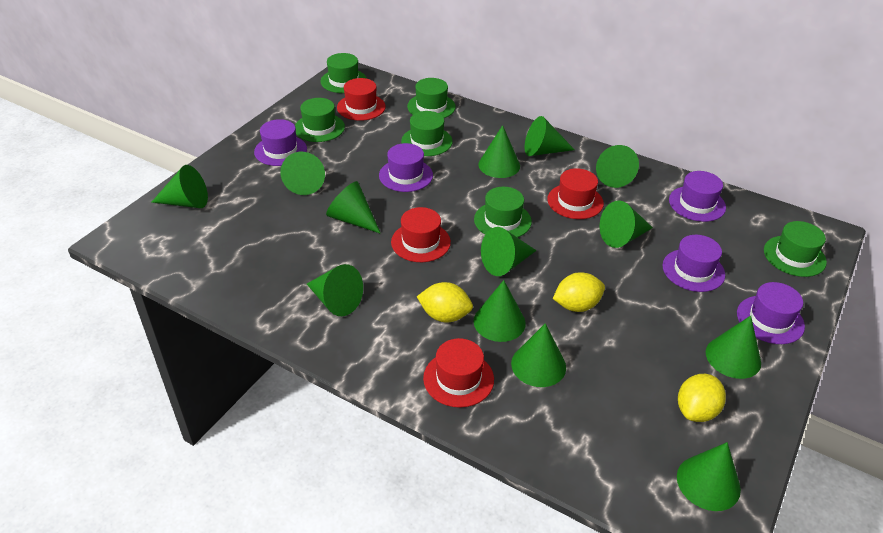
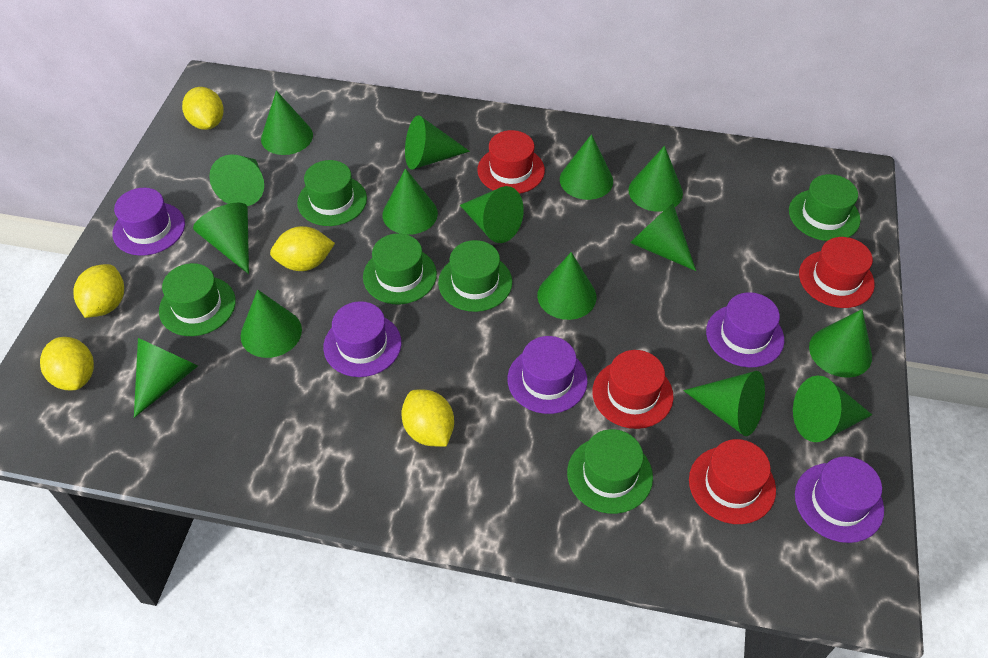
green cone: 13 -> 15
yellow lemon: 3 -> 5

